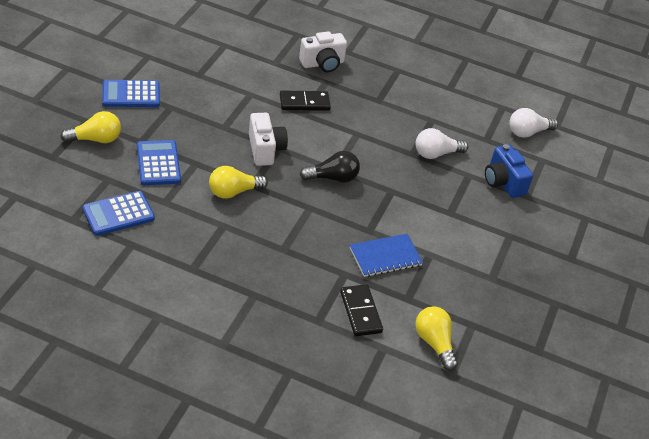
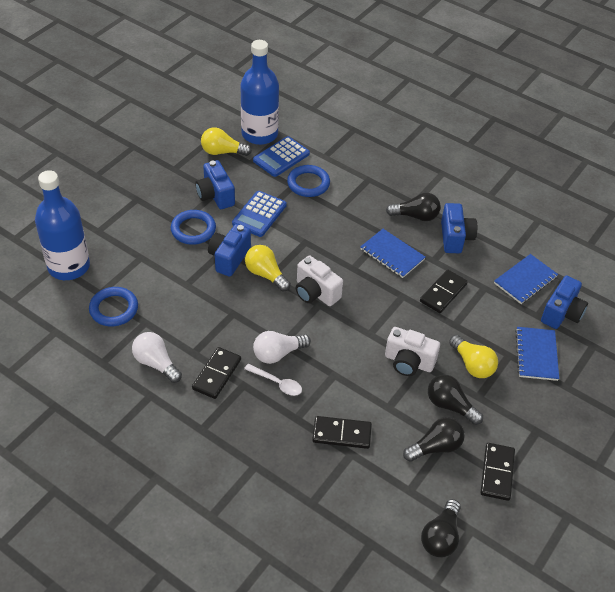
black domino: 2 -> 4
black light bulb: 1 -> 4
blue bottle: 0 -> 2
blue calculator: 3 -> 2
blue camera: 1 -> 4
blue notebook: 1 -> 3
blue ring: 0 -> 3
white spoon: 0 -> 1

